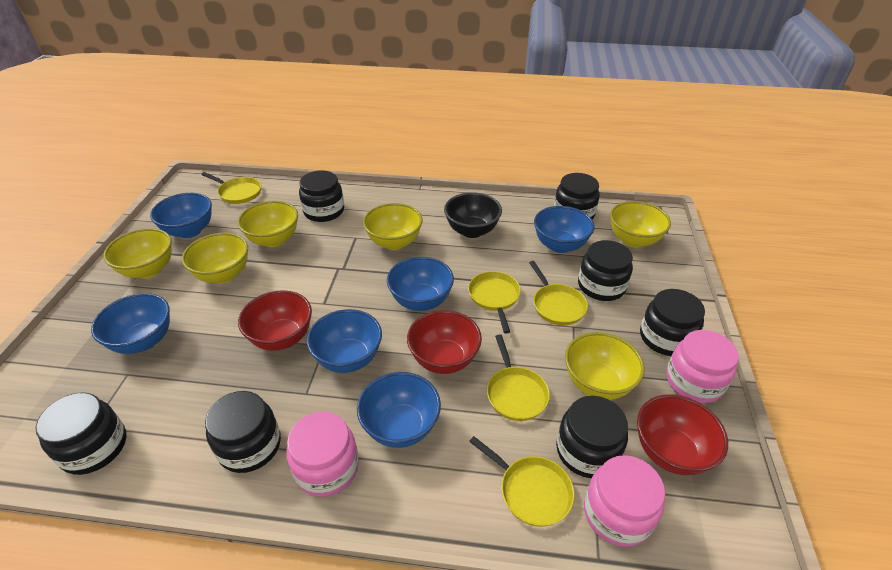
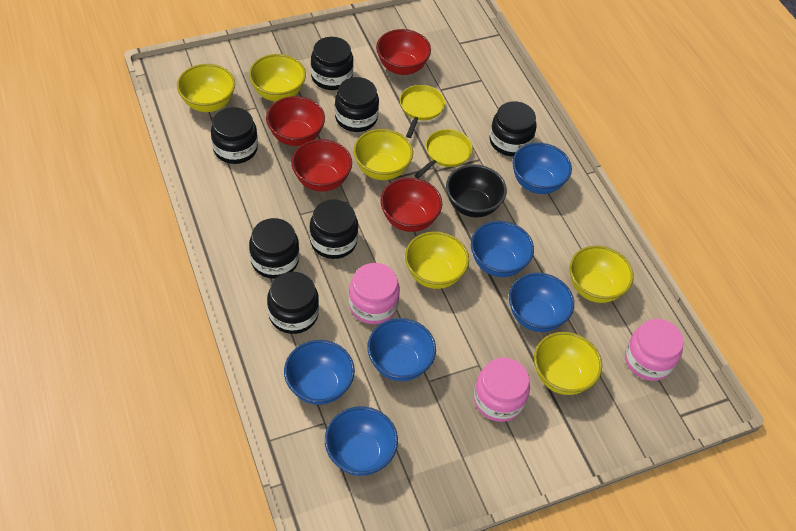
red bowl: 3 -> 4
yellow pan: 5 -> 2

